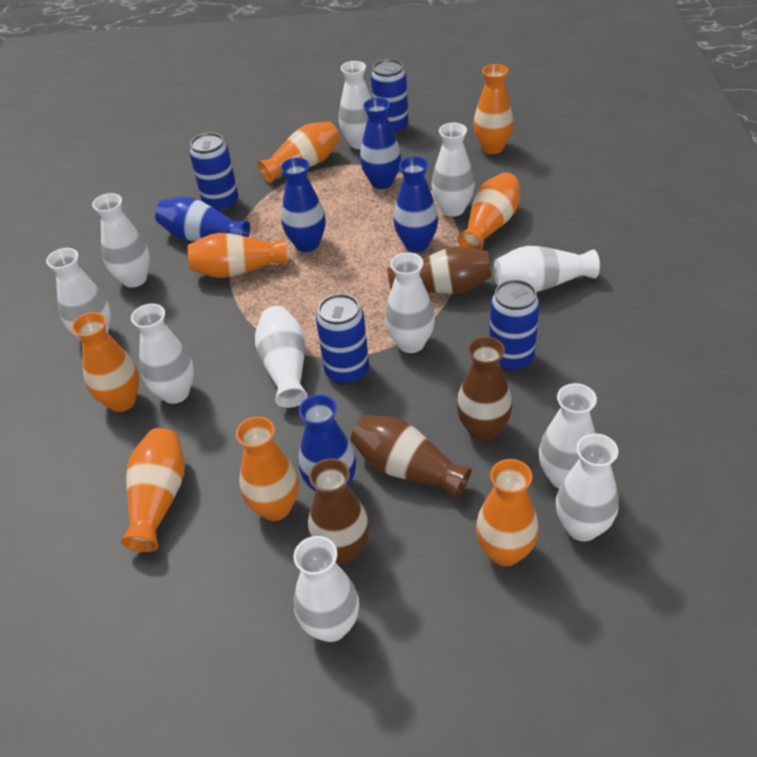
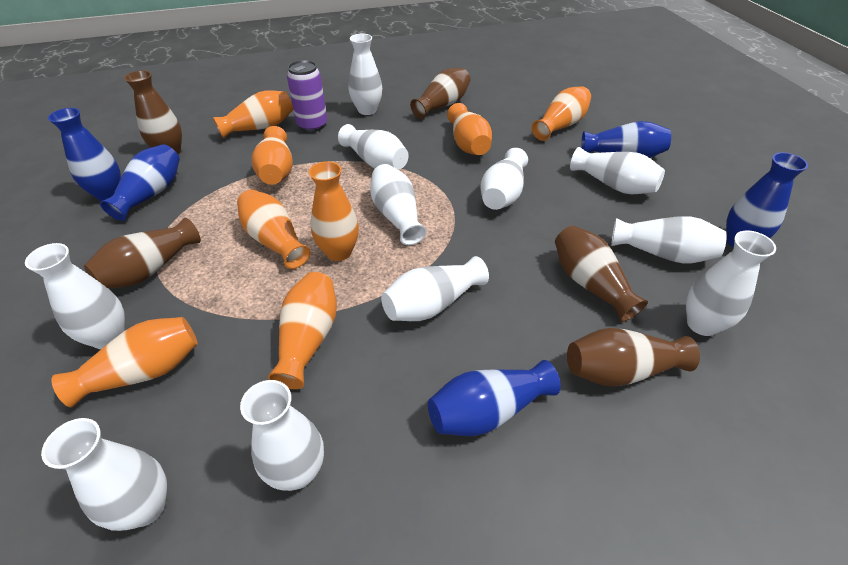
blue can: 4 -> 0
brown vase: 4 -> 5
purple can: 0 -> 1

